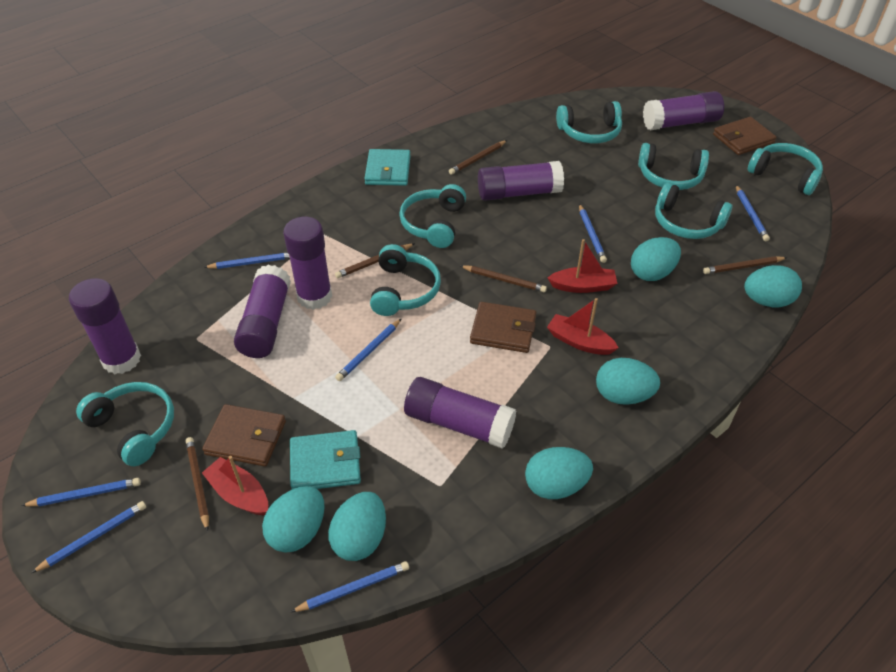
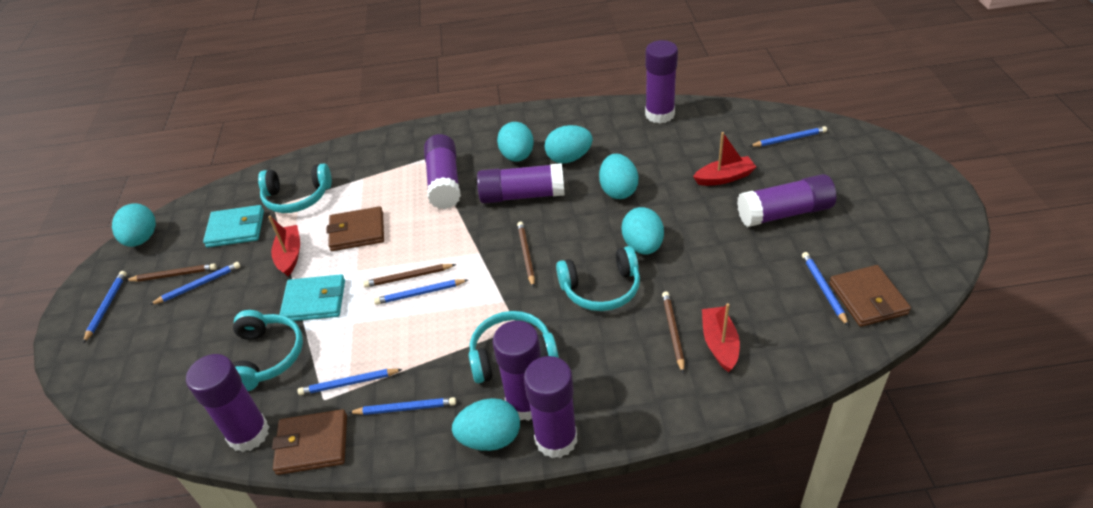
brown pencil: 5 -> 4
purple glue stick: 6 -> 7
turquoise headphones: 7 -> 4

